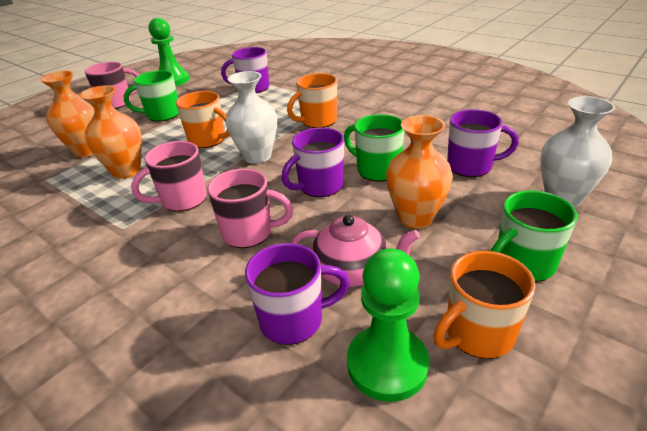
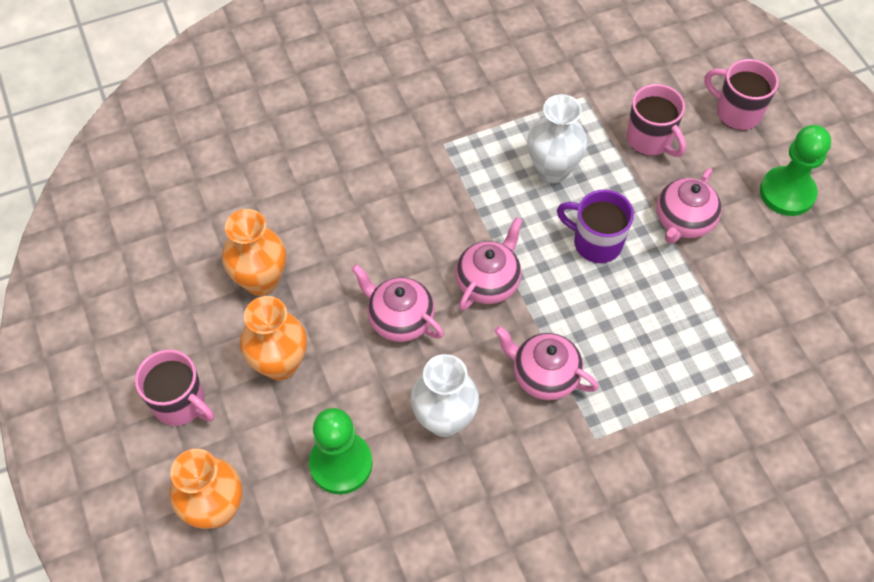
green mug: 3 -> 0
orange mug: 3 -> 0
pink teapot: 1 -> 4
purple mug: 4 -> 1

